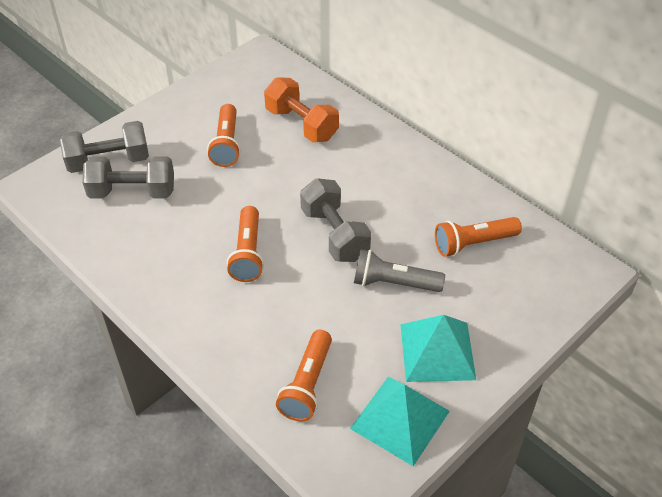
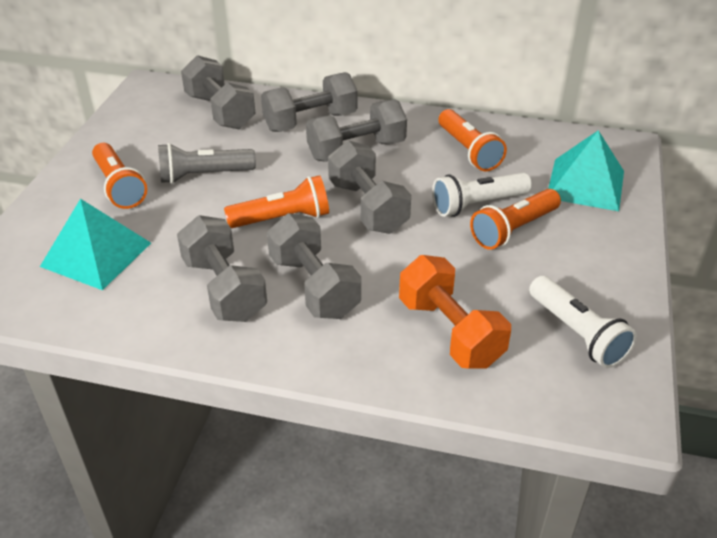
grey dumbbell: 3 -> 6
white flashlight: 0 -> 2

